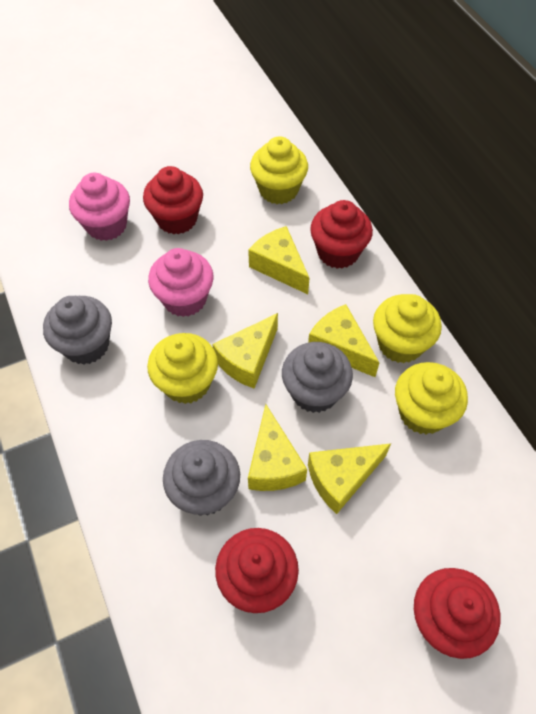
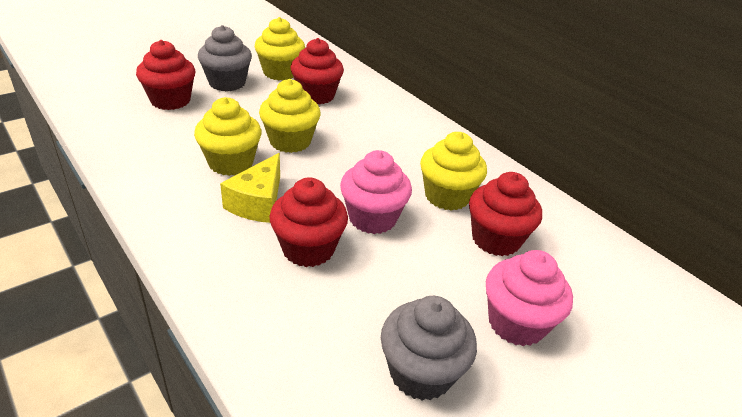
grey cupcake: 3 -> 2
yellow cheese: 5 -> 1

